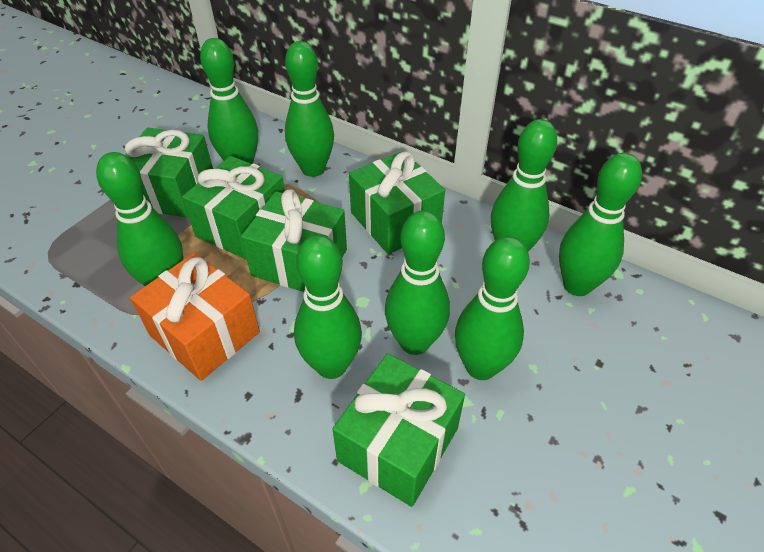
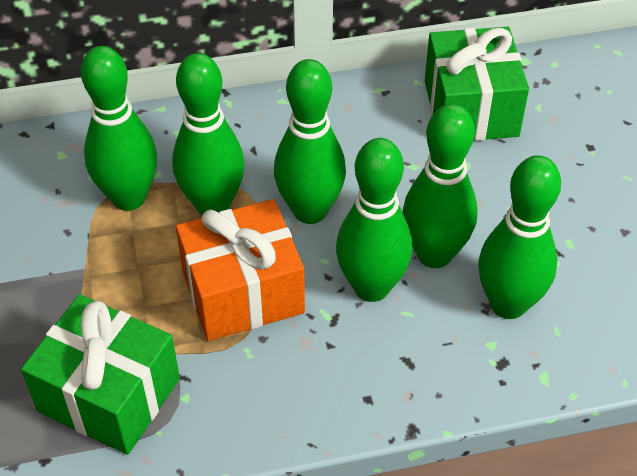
green bowling pin: 8 -> 6
green gift: 5 -> 2

